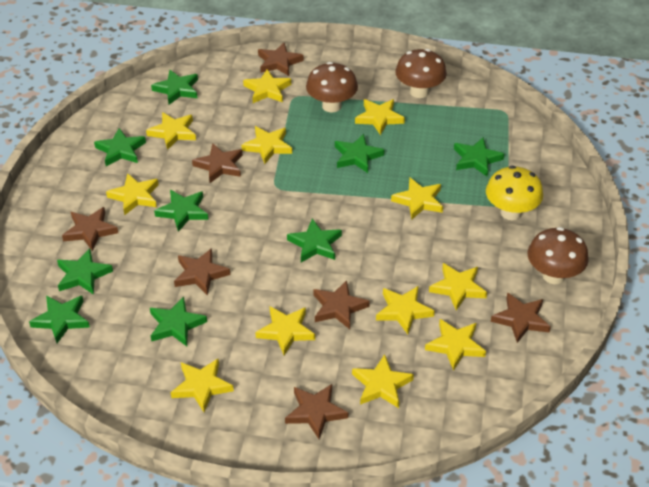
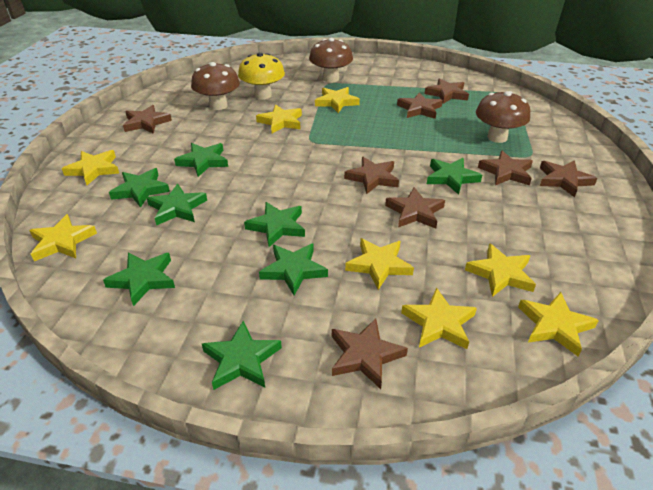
brown star: 7 -> 8
green star: 9 -> 8
yellow star: 12 -> 8

